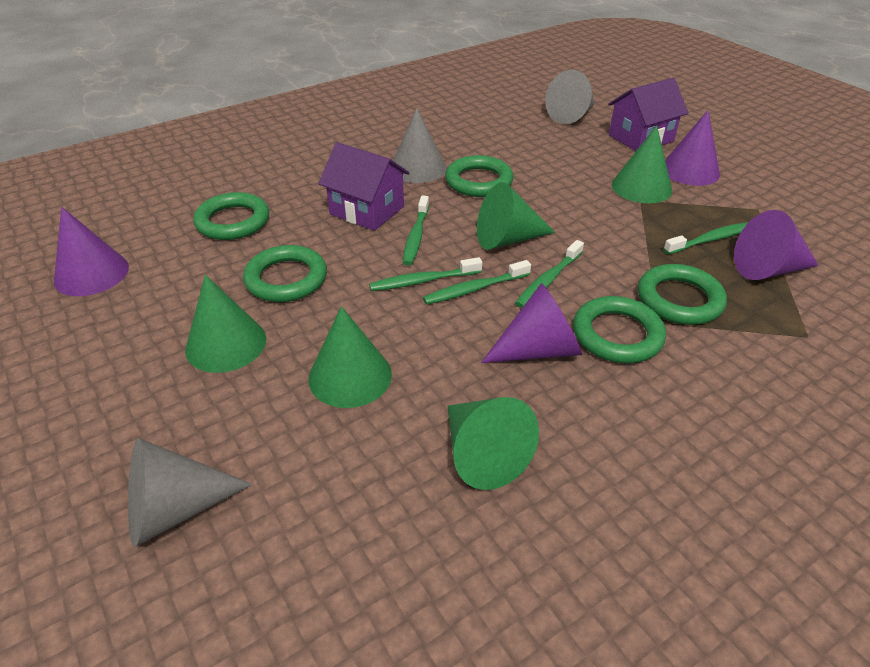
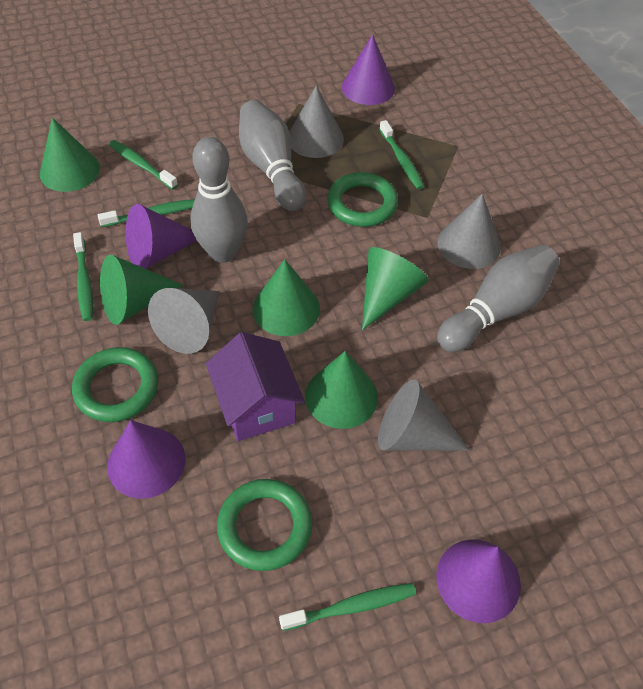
green ring: 5 -> 3
grey bowling pin: 0 -> 3
grey cone: 3 -> 4
purple house: 2 -> 1

